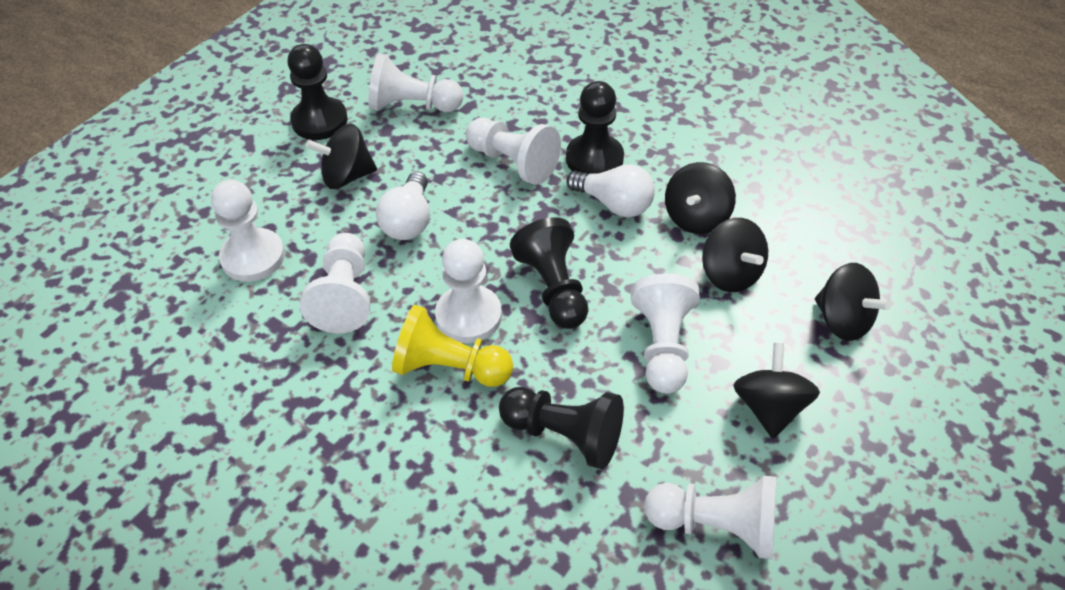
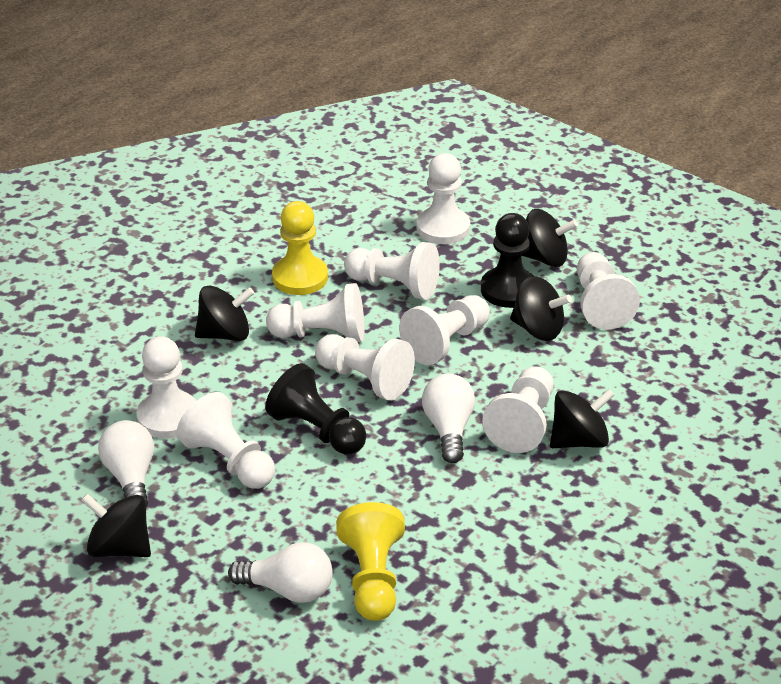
black pawn: 4 -> 2
white light bulb: 2 -> 3
white pawn: 7 -> 9
yellow pawn: 1 -> 2

